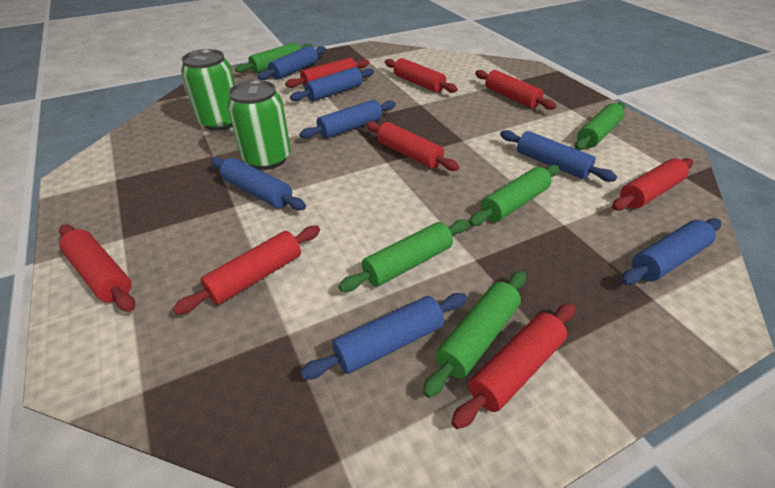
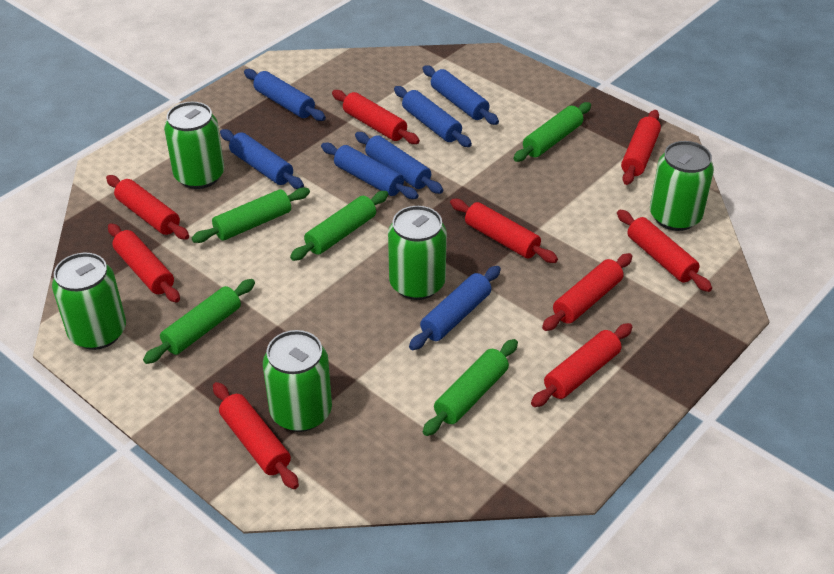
green can: 2 -> 5
red rolling pin: 8 -> 9

